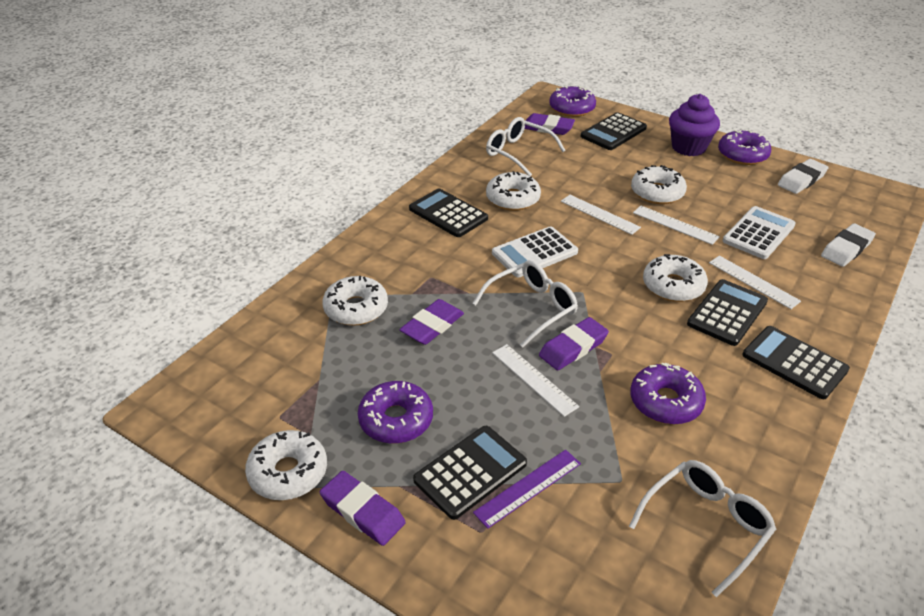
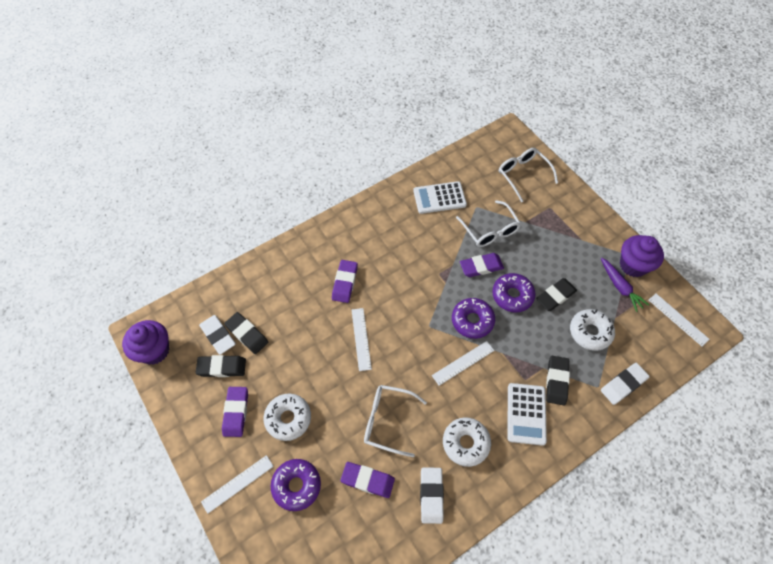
black calculator: 5 -> 0
black eraser: 0 -> 4
purple carrot: 0 -> 1
purple cupcake: 1 -> 2
purple donut: 4 -> 3
purple ruler: 1 -> 0
white donut: 5 -> 3
white eraser: 2 -> 3

